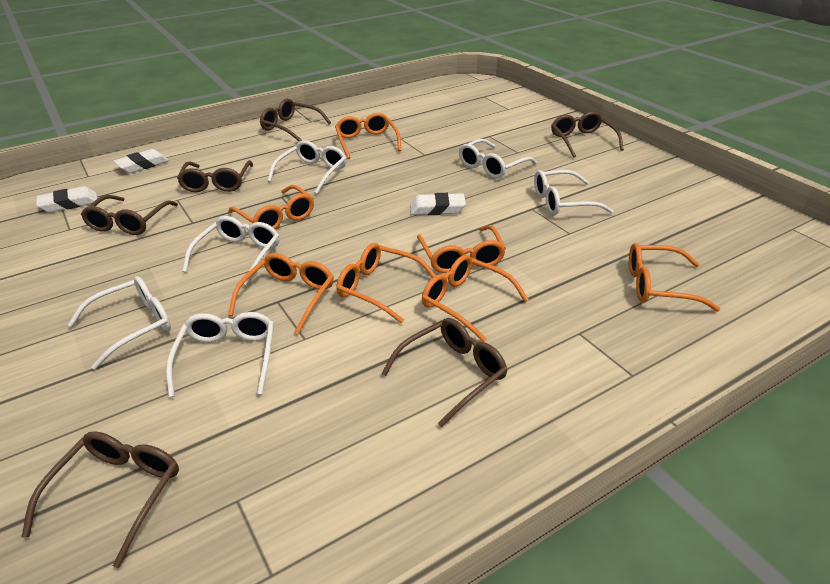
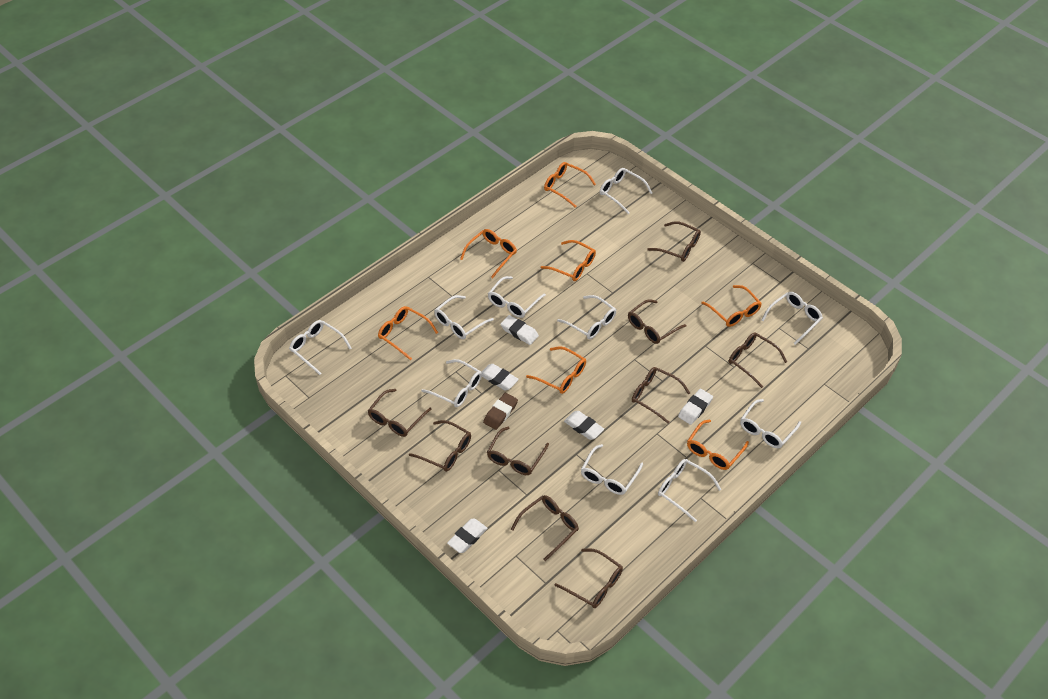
brown eraser: 0 -> 1
brown glasses: 6 -> 9
white eraser: 3 -> 5
white glasses: 6 -> 10

